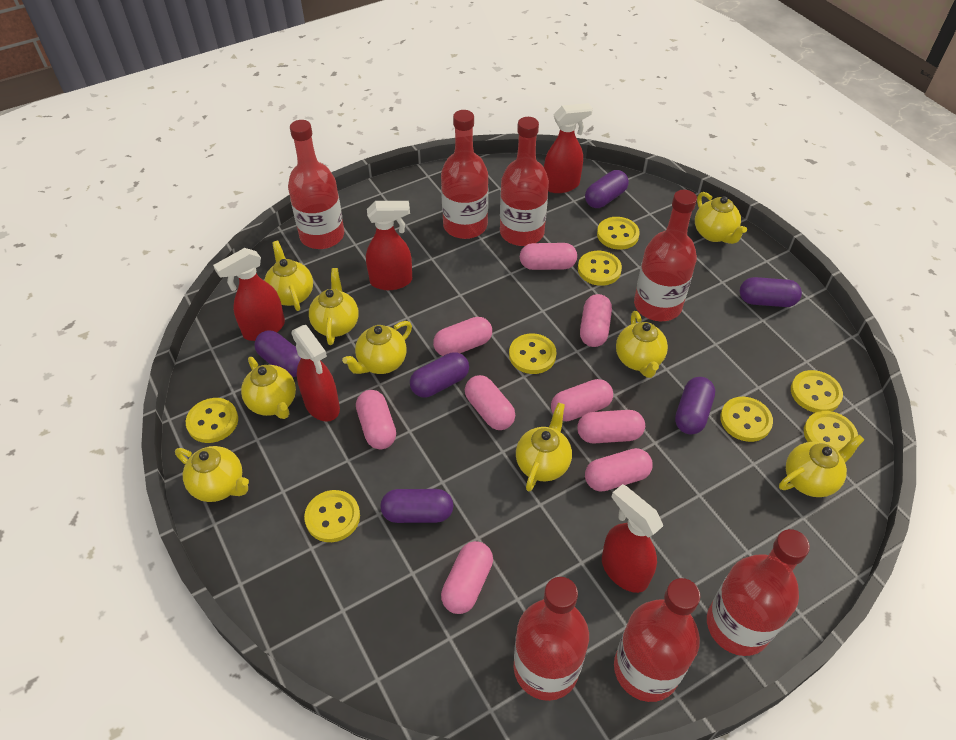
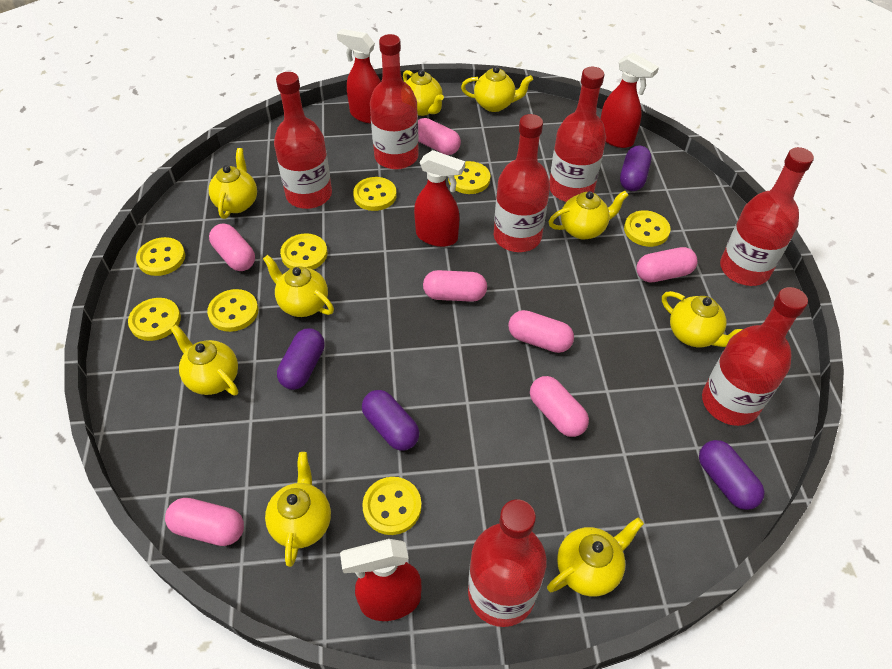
pink capsule: 9 -> 7
purple capsule: 6 -> 4
red spray bottle: 5 -> 4

